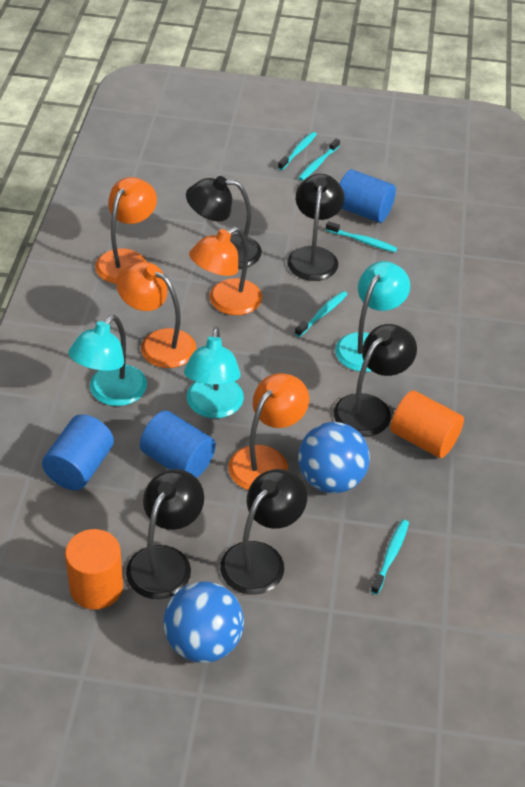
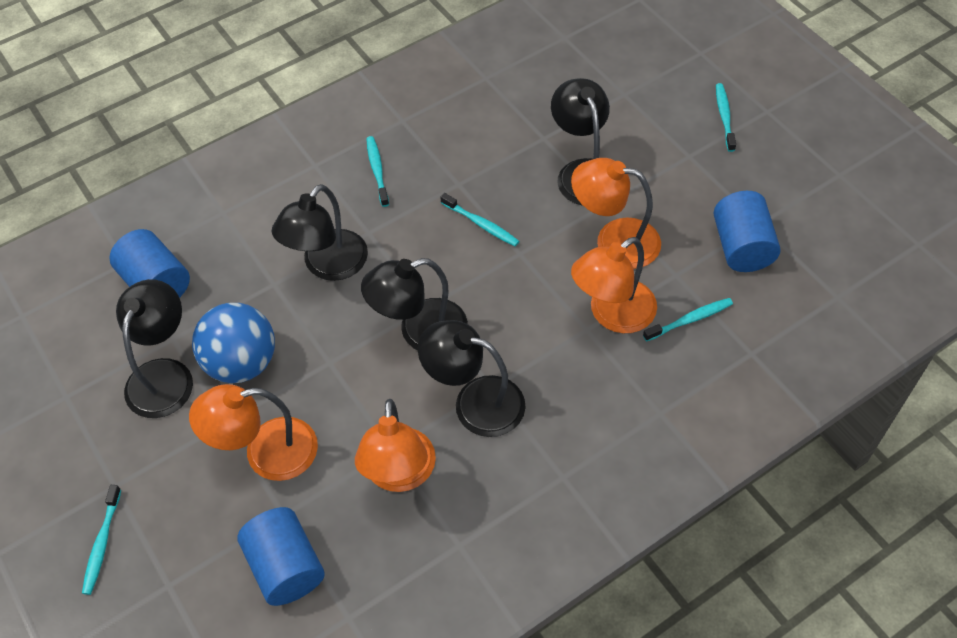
blue ball: 2 -> 1
orange cylinder: 2 -> 0
turquoise lamp: 3 -> 0

